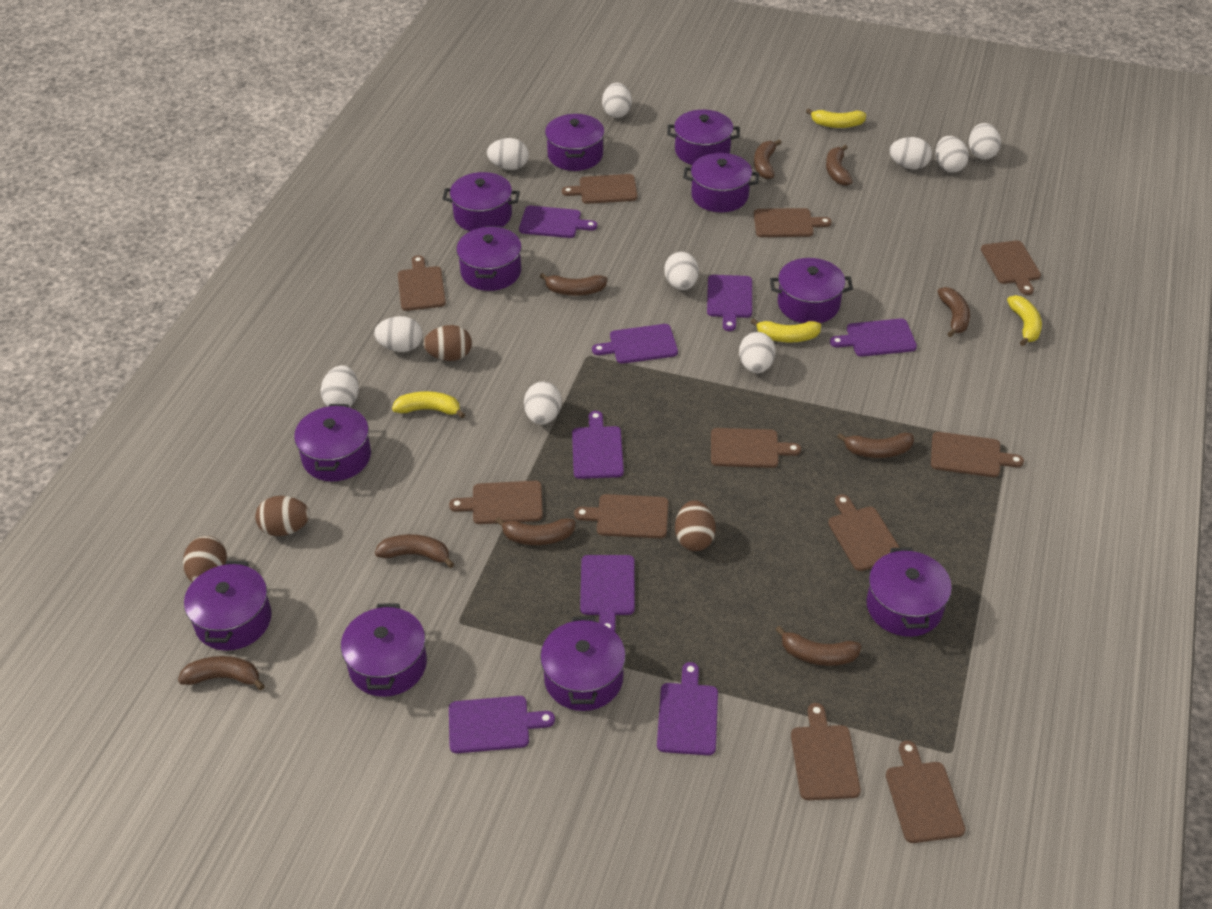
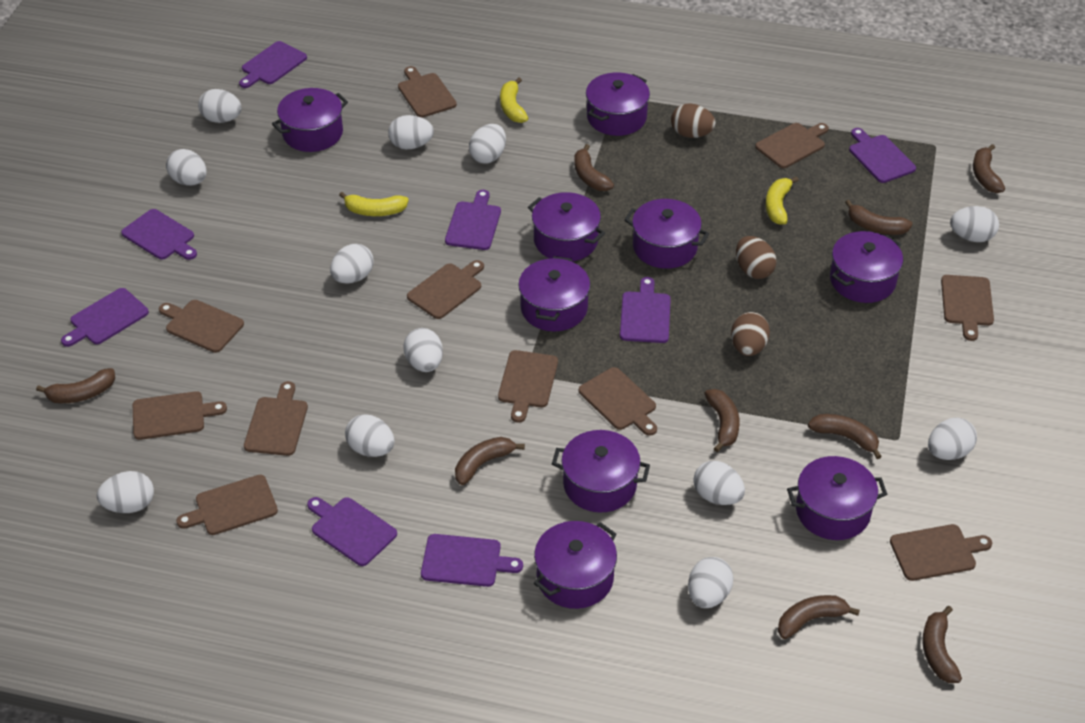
brown egg: 4 -> 3
purple pot: 11 -> 9
white egg: 10 -> 12
yellow banana: 4 -> 3

